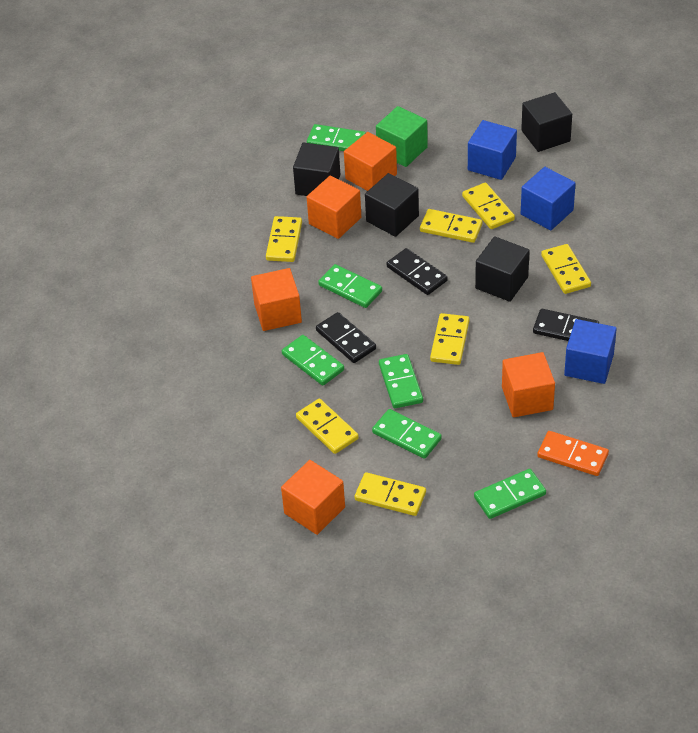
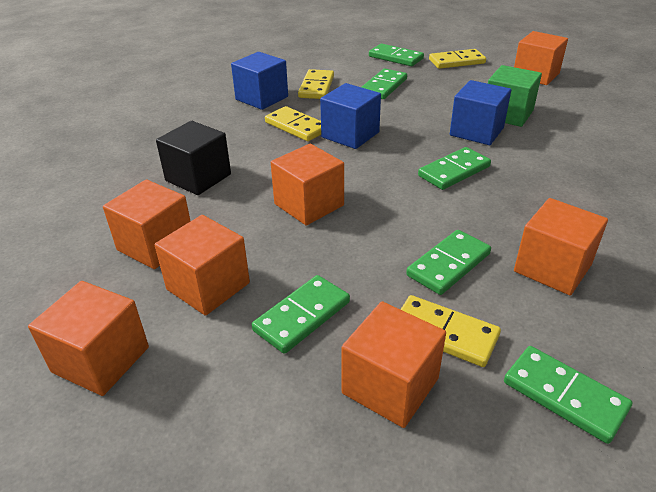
black cube: 4 -> 1
black domino: 3 -> 0
orange cube: 5 -> 7
orange domino: 1 -> 0
yellow domino: 7 -> 4

